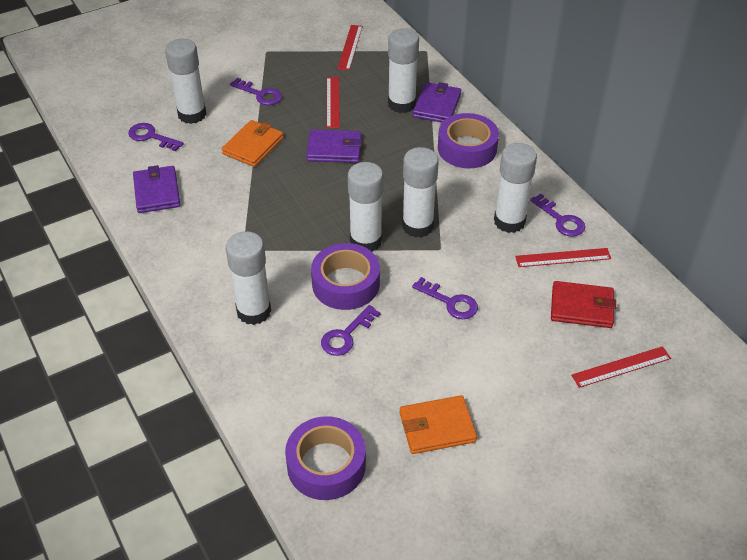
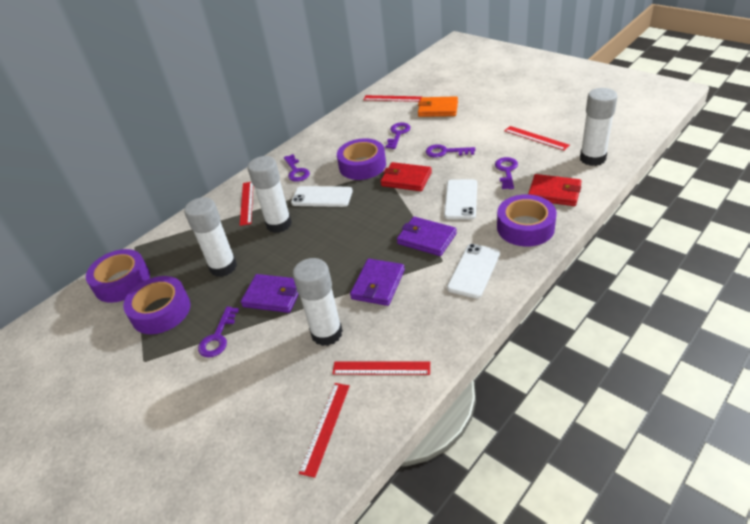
orange wallet: 2 -> 1
purple tape: 3 -> 4
red ruler: 4 -> 5
red wallet: 1 -> 2
white glue stick: 6 -> 4
white phone: 0 -> 3

